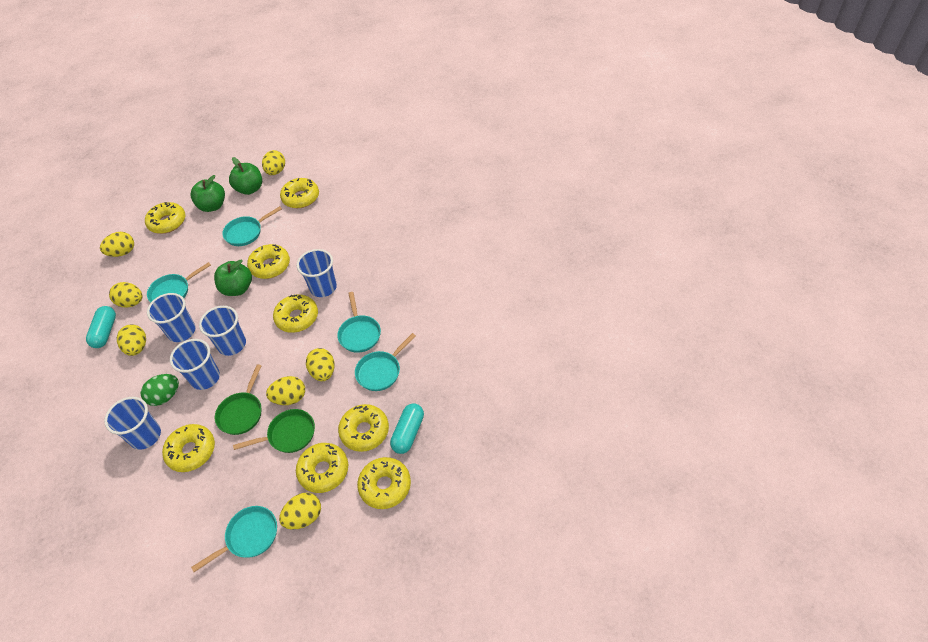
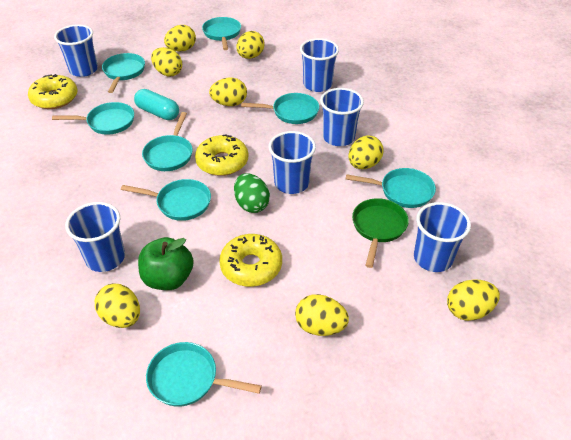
blue cup: 5 -> 6
green apple: 3 -> 1
green pan: 2 -> 1
turquoise capsule: 2 -> 1
turquoise pan: 5 -> 8
yellow donut: 8 -> 3
yellow egg: 7 -> 8

